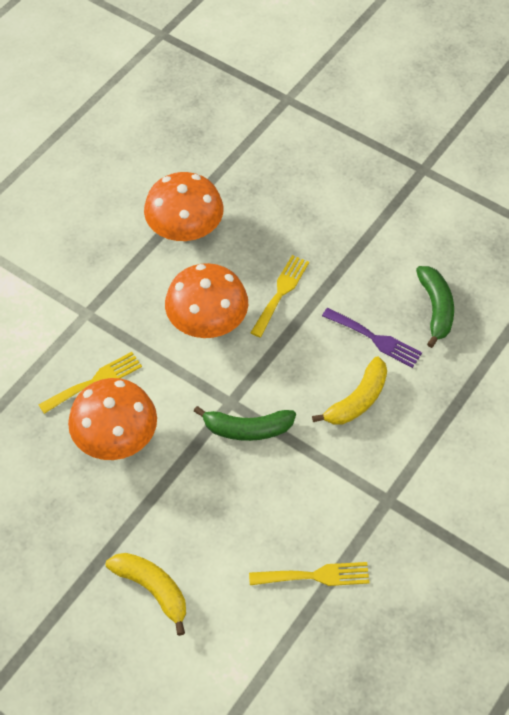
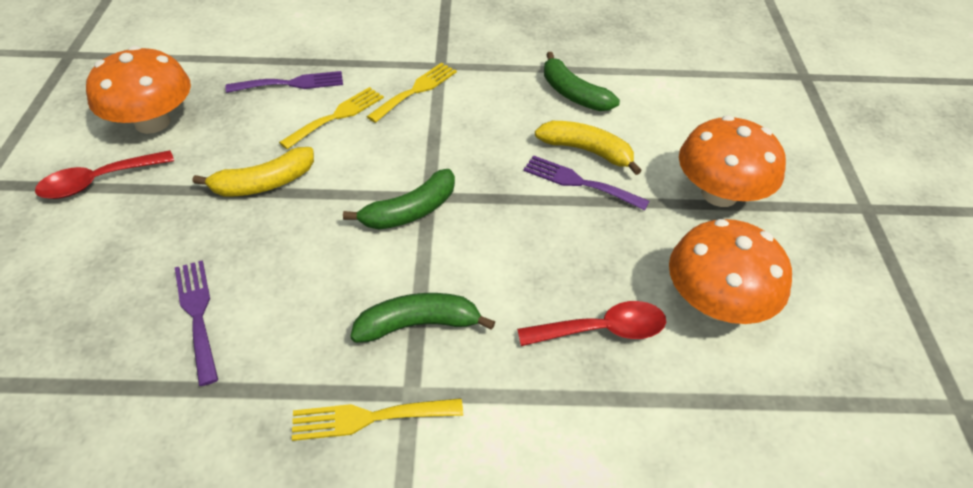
green banana: 2 -> 3
purple fork: 1 -> 3
red spoon: 0 -> 2

